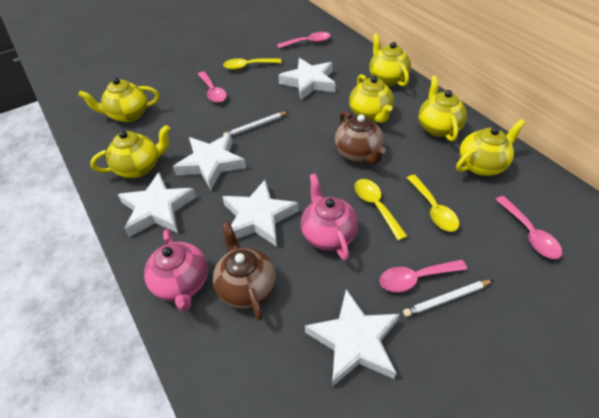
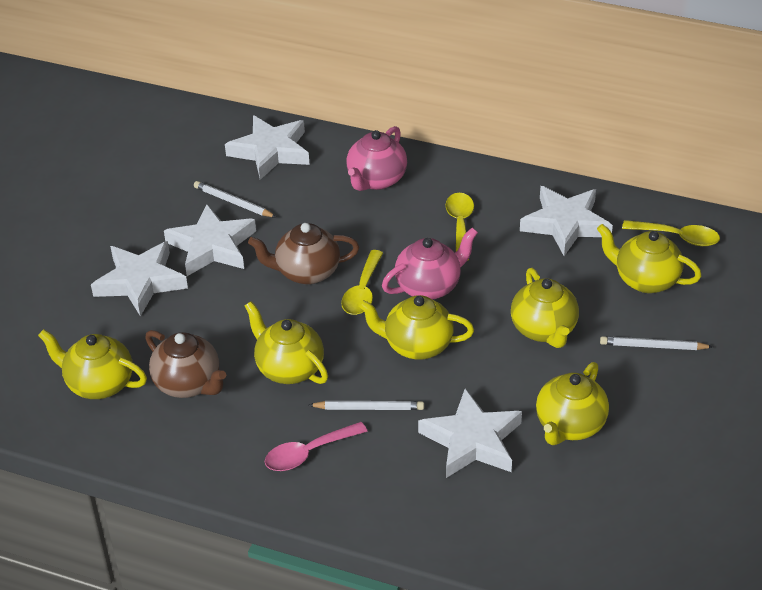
pink spoon: 4 -> 1
white pencil: 2 -> 3

